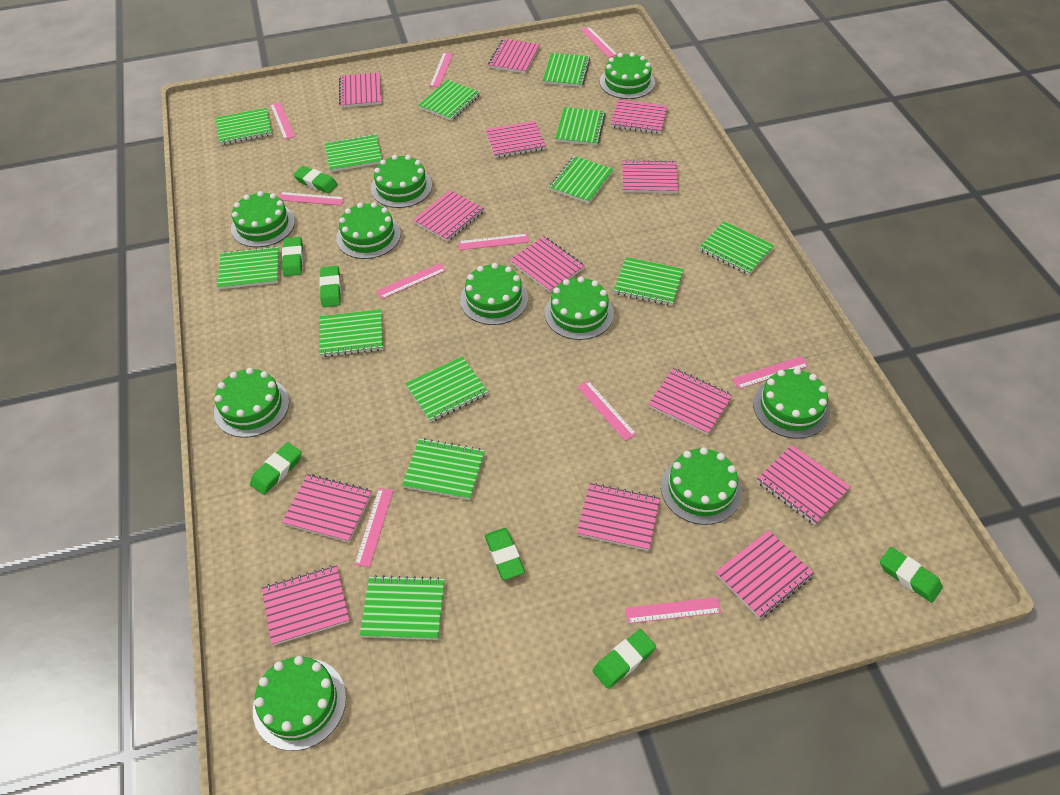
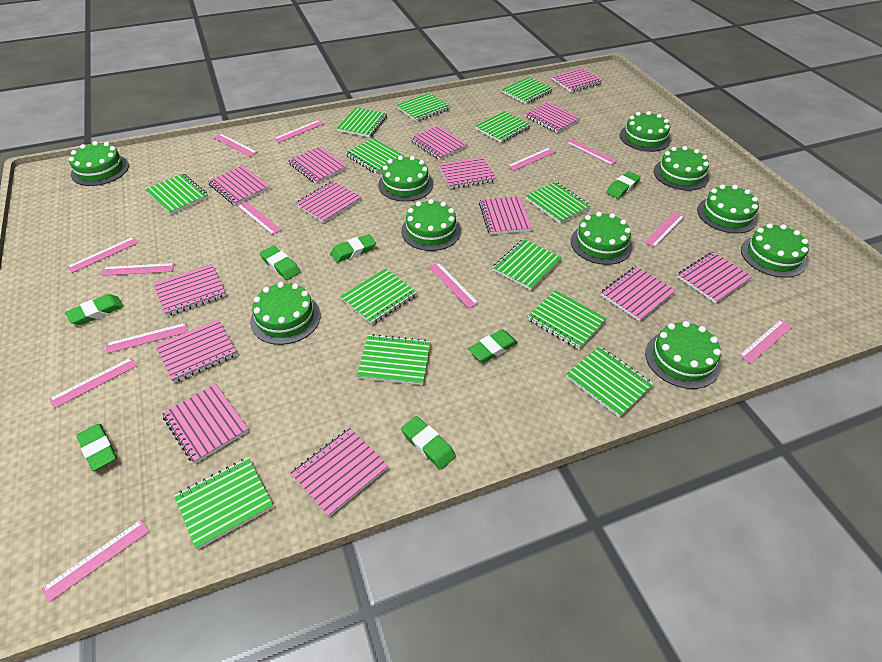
pink notebook: 13 -> 14
pink ruler: 10 -> 13

